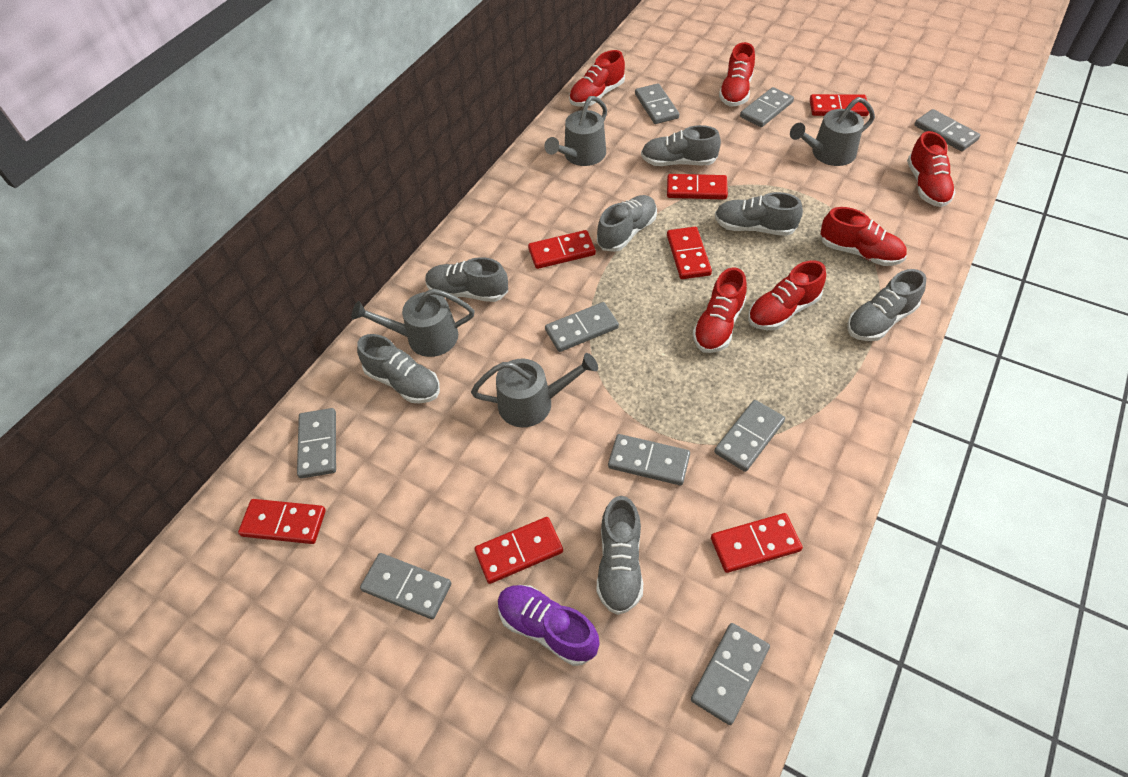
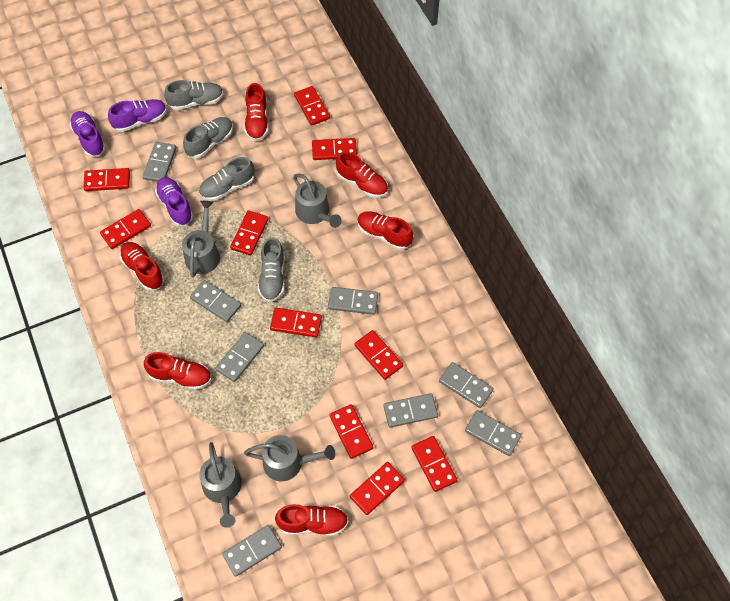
grey domino: 9 -> 8
grey shoe: 7 -> 4
purple shoe: 1 -> 3
red domino: 7 -> 10

